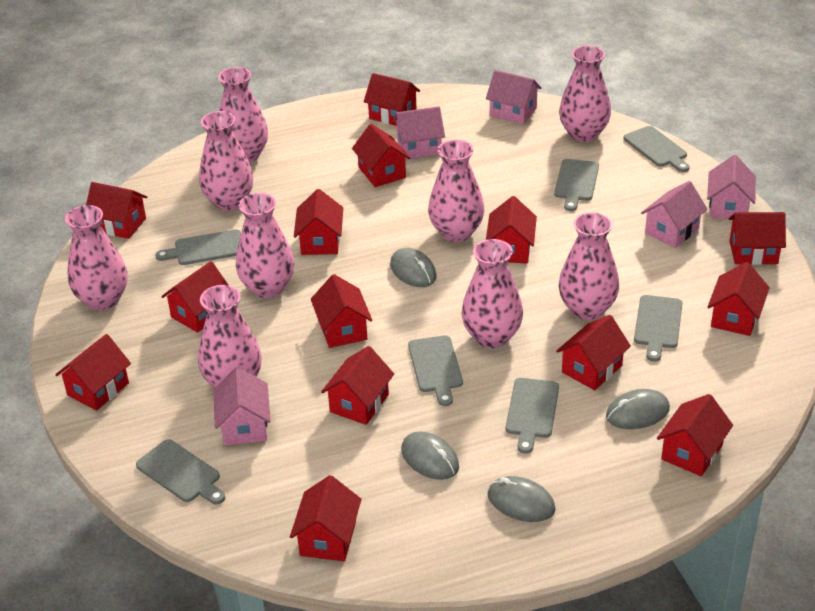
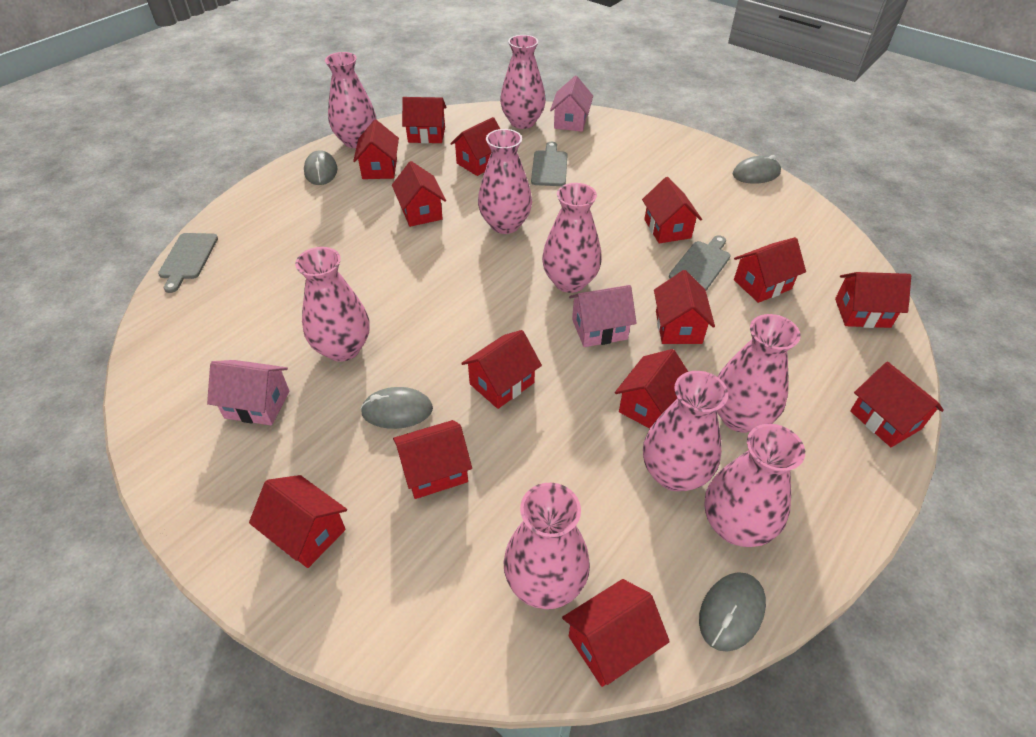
grey cutting board: 7 -> 3
pink house: 5 -> 3

